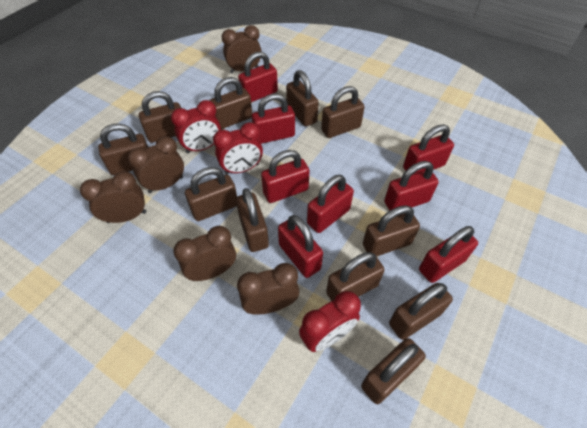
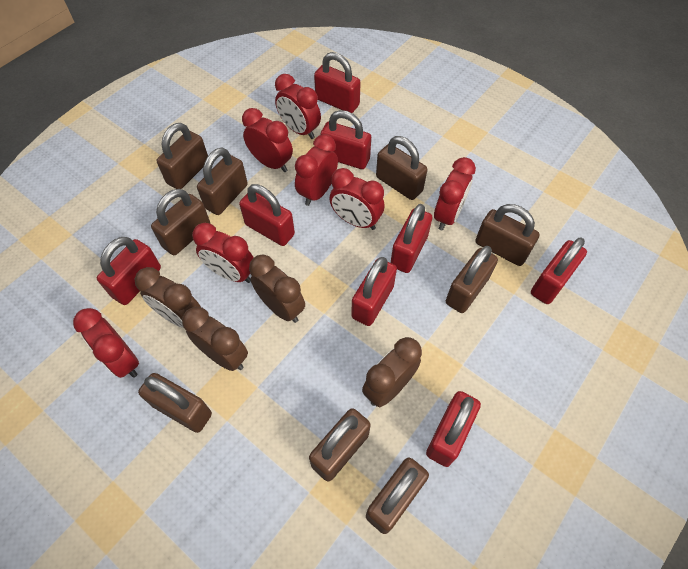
brown clock: 5 -> 4
brown padlock: 11 -> 9
red clock: 3 -> 7

